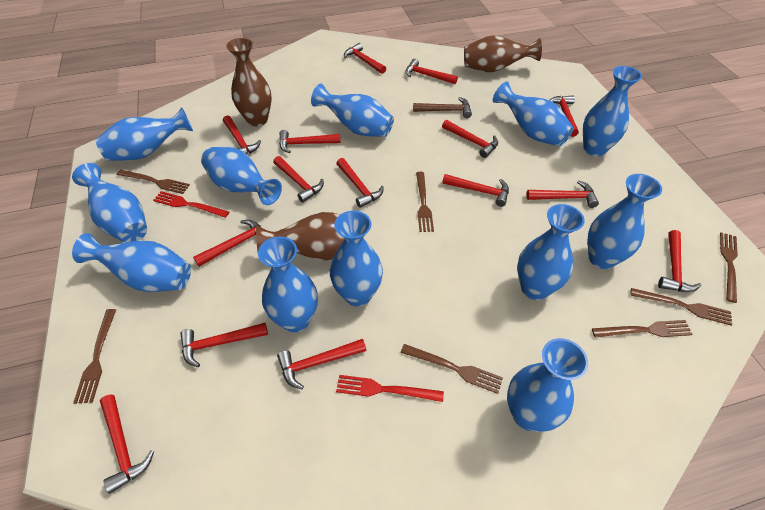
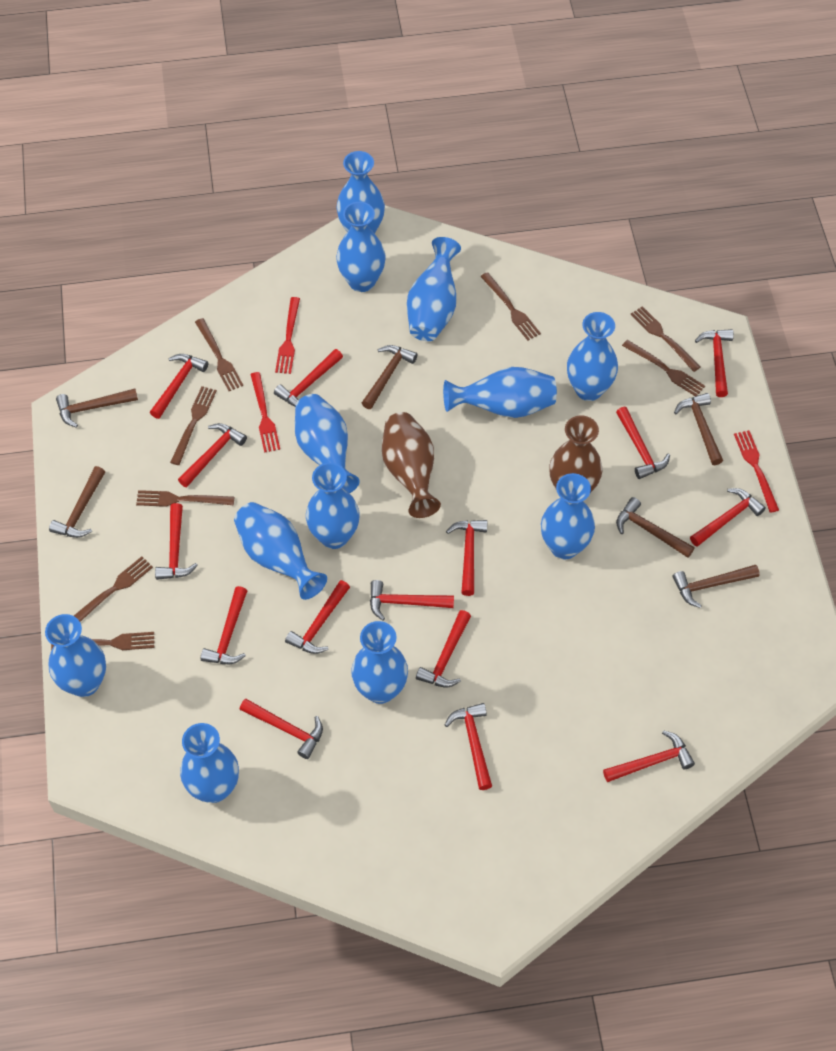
brown fork: 7 -> 8
brown hammer: 1 -> 6
brown vase: 3 -> 2
red fork: 2 -> 3

